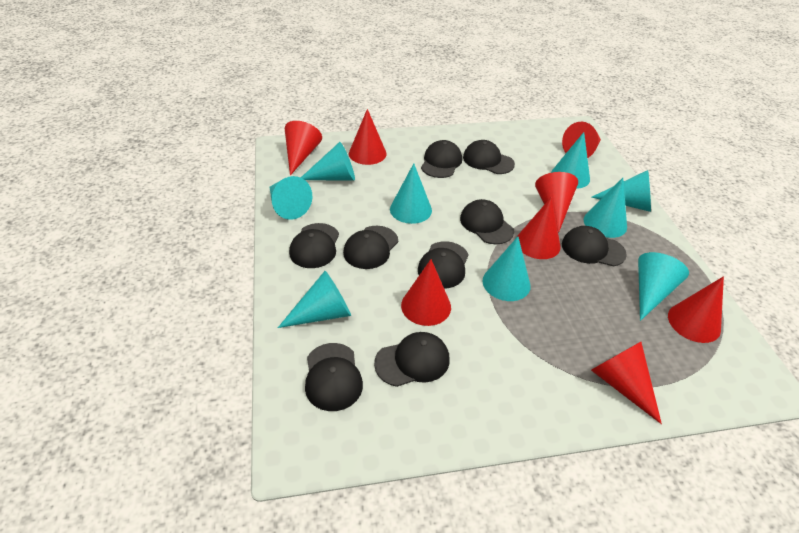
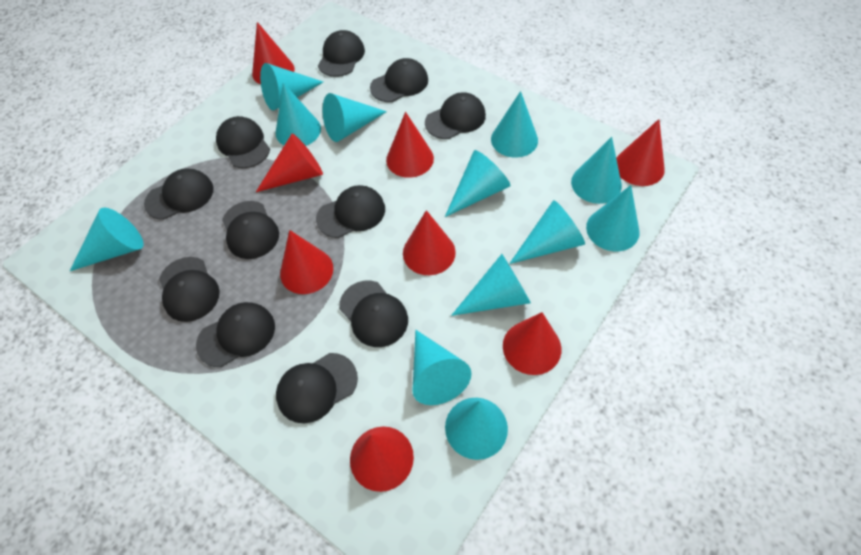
black cap: 9 -> 11
turquoise cone: 9 -> 12

